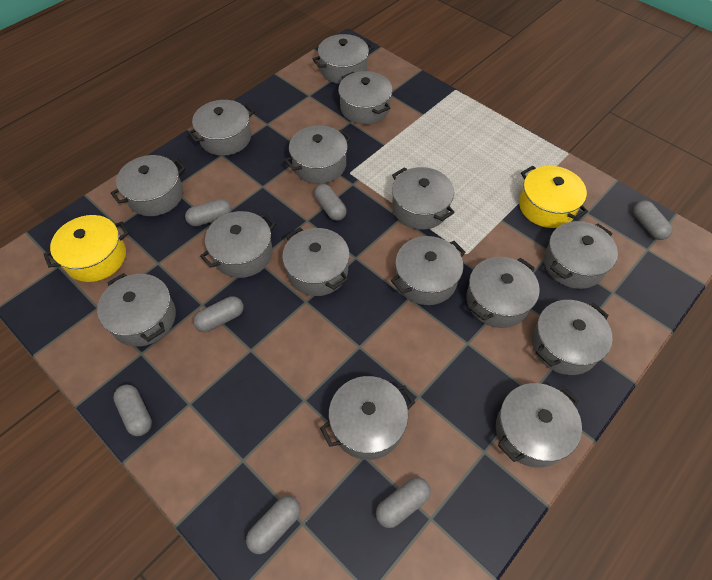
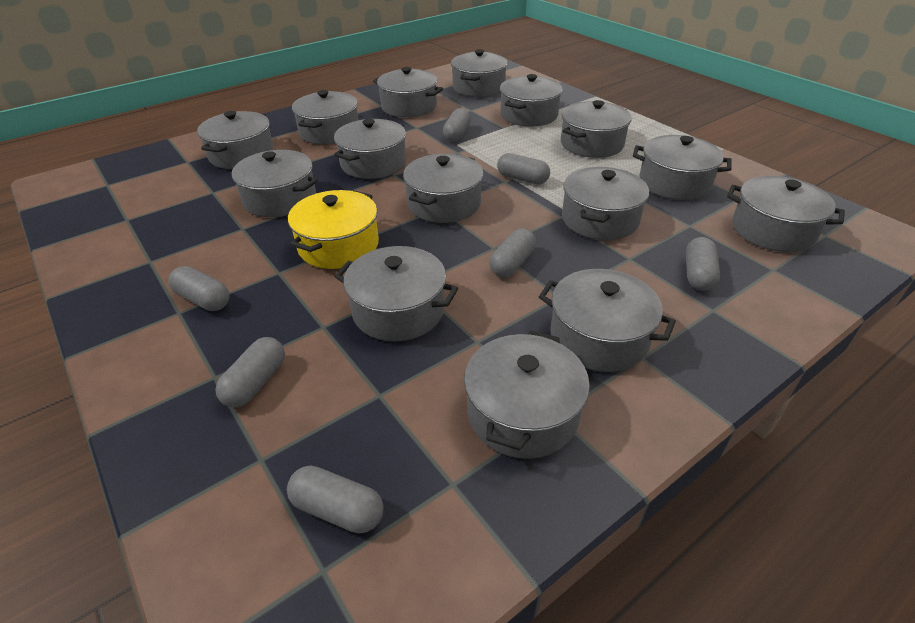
yellow pot: 2 -> 1

